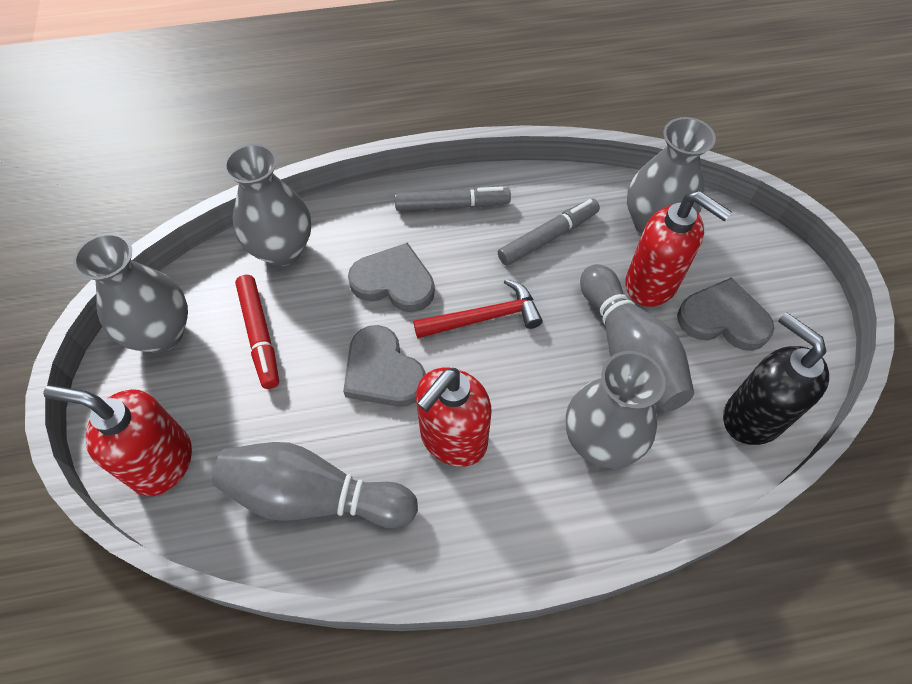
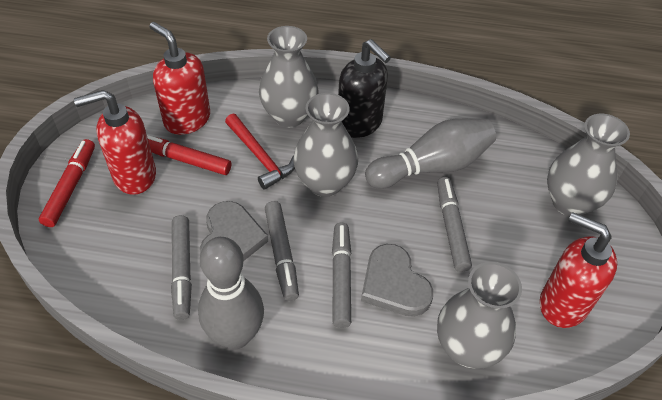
grey heart: 3 -> 2
grey marker: 2 -> 4
red marker: 1 -> 2

